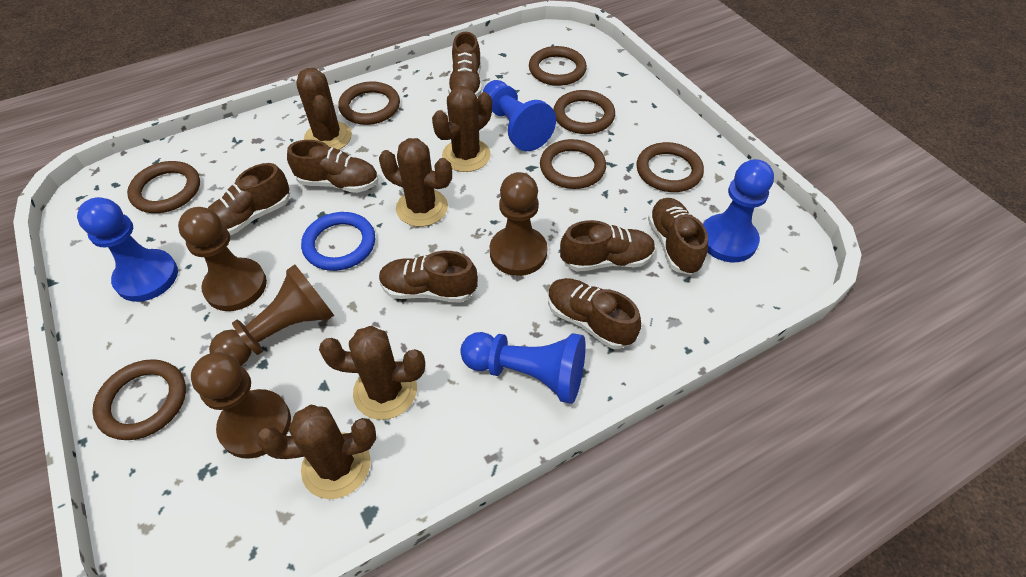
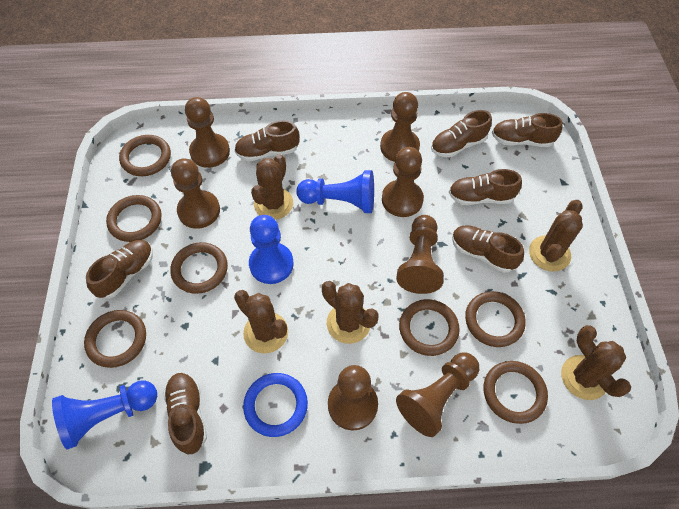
blue pawn: 4 -> 3
brown pawn: 4 -> 7

